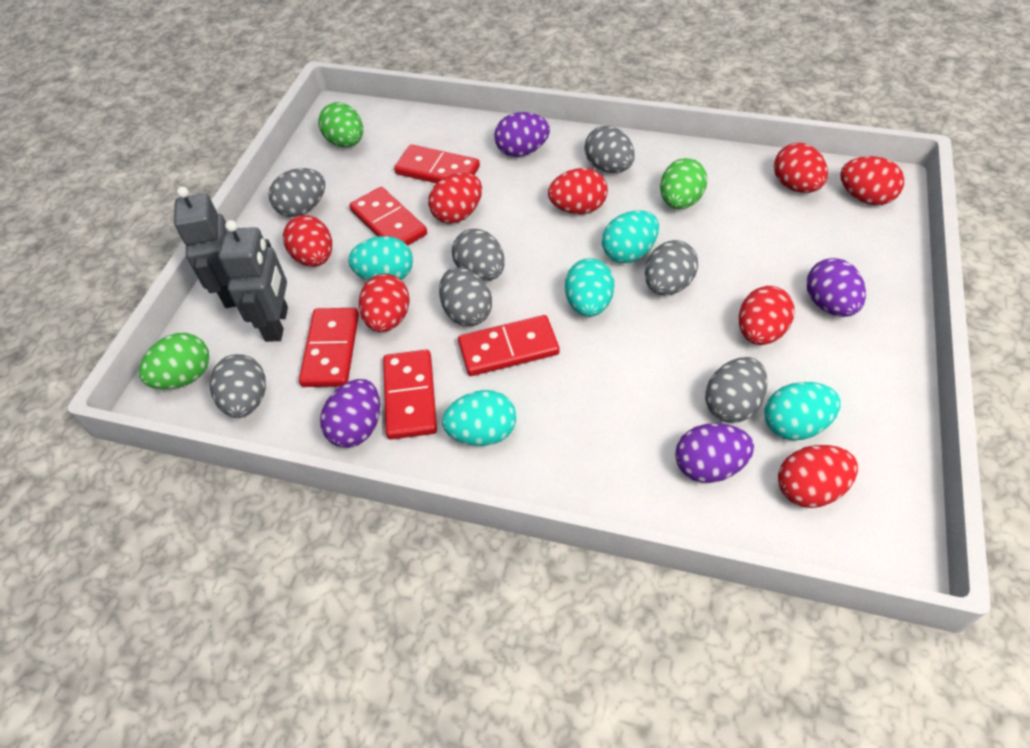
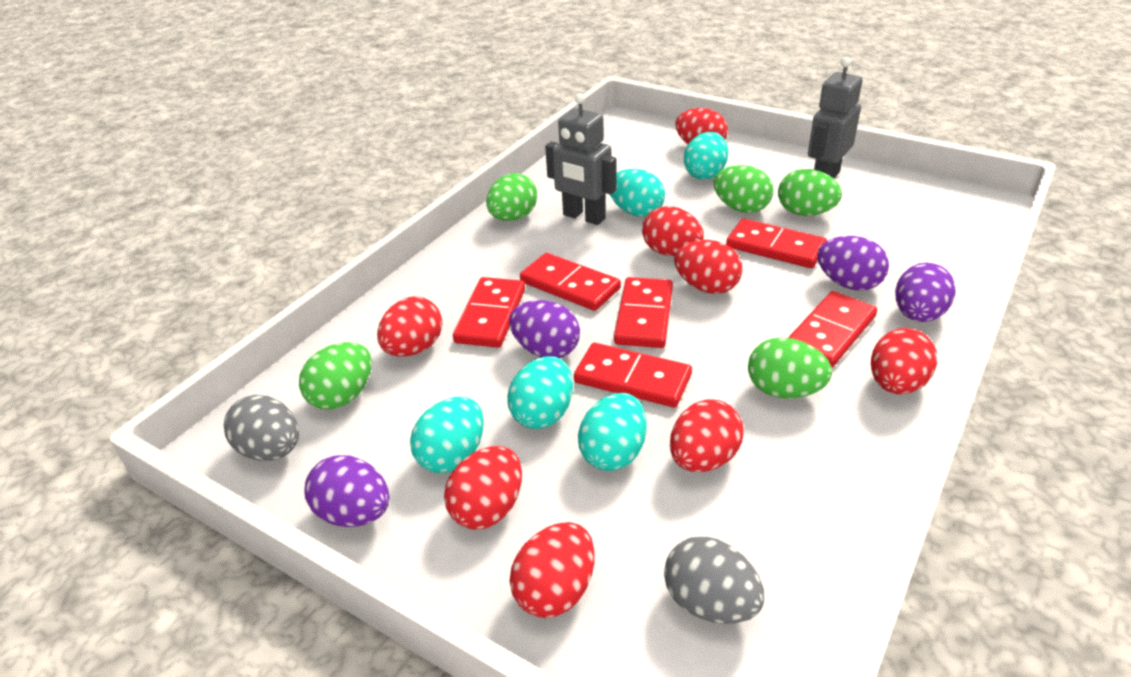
green egg: 3 -> 5
grey egg: 7 -> 2
red domino: 5 -> 6

